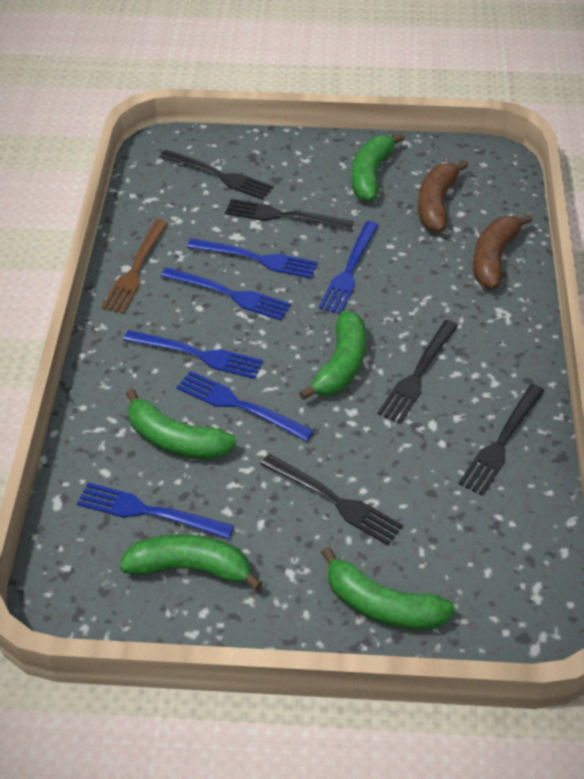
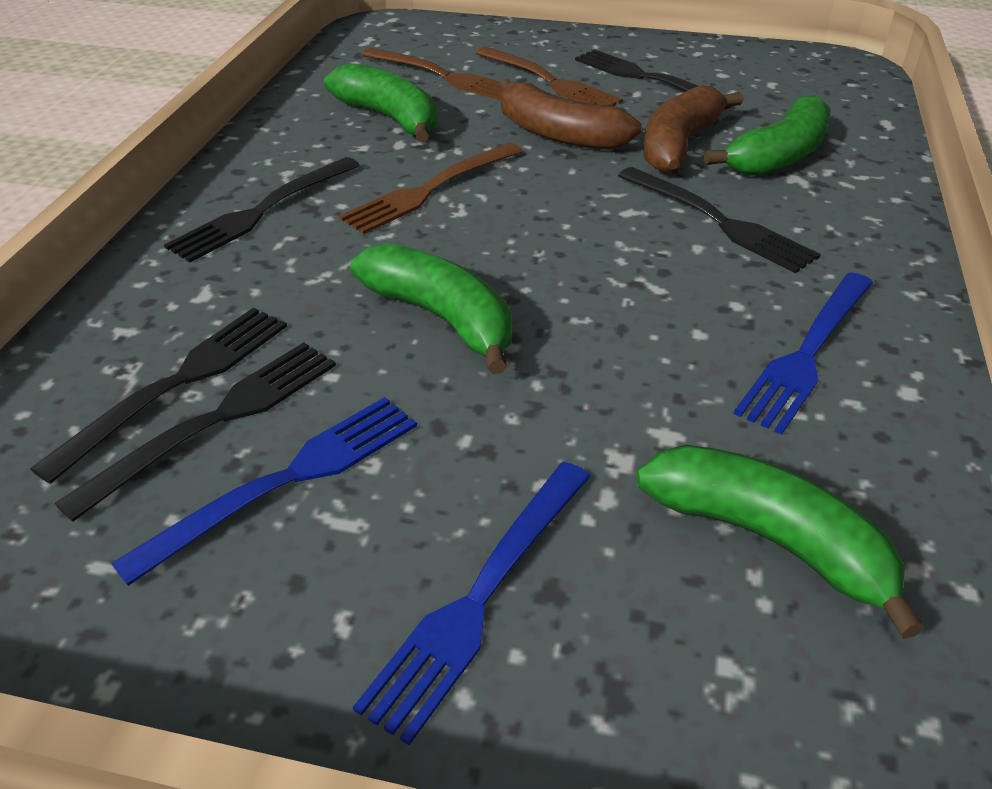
blue fork: 6 -> 3
brown fork: 1 -> 3
green banana: 5 -> 4

